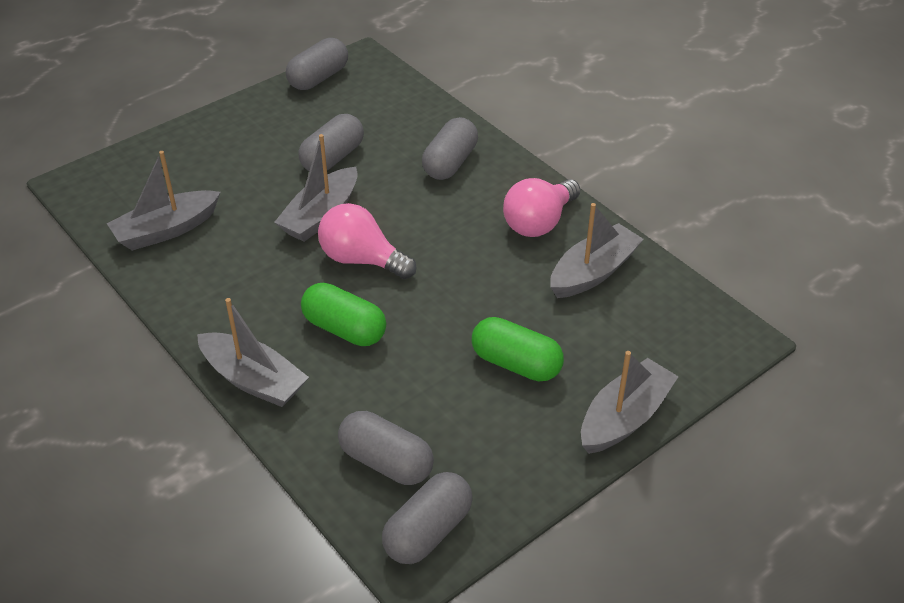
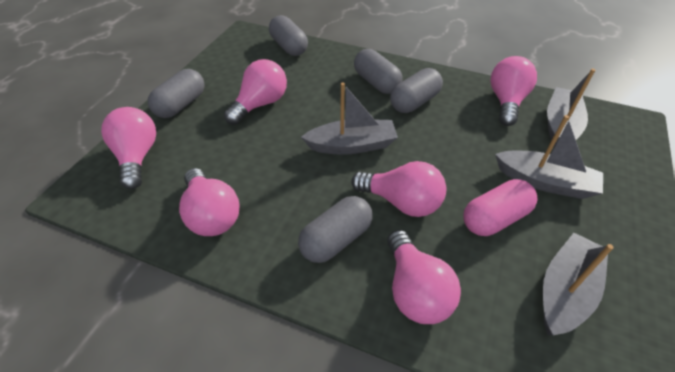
green capsule: 2 -> 0
grey boat: 5 -> 4
pink capsule: 0 -> 1
pink light bulb: 2 -> 6

